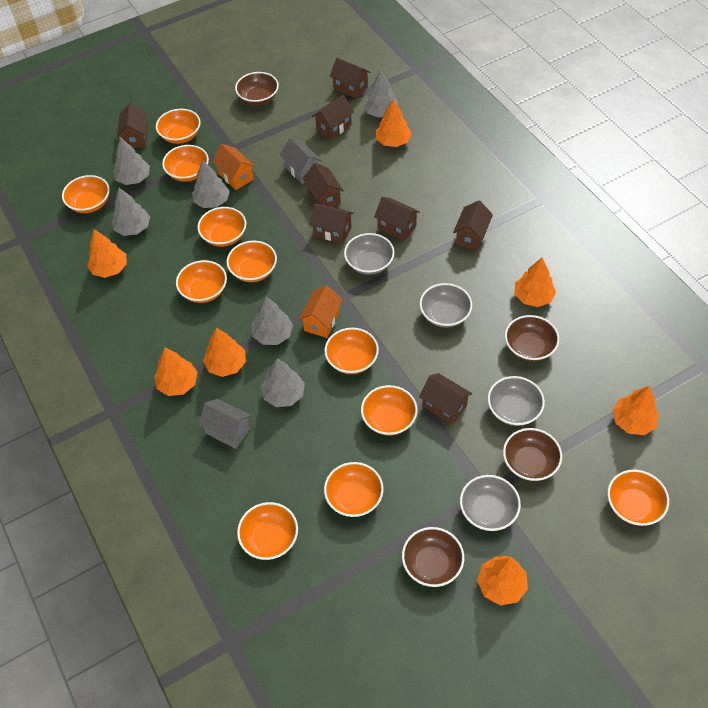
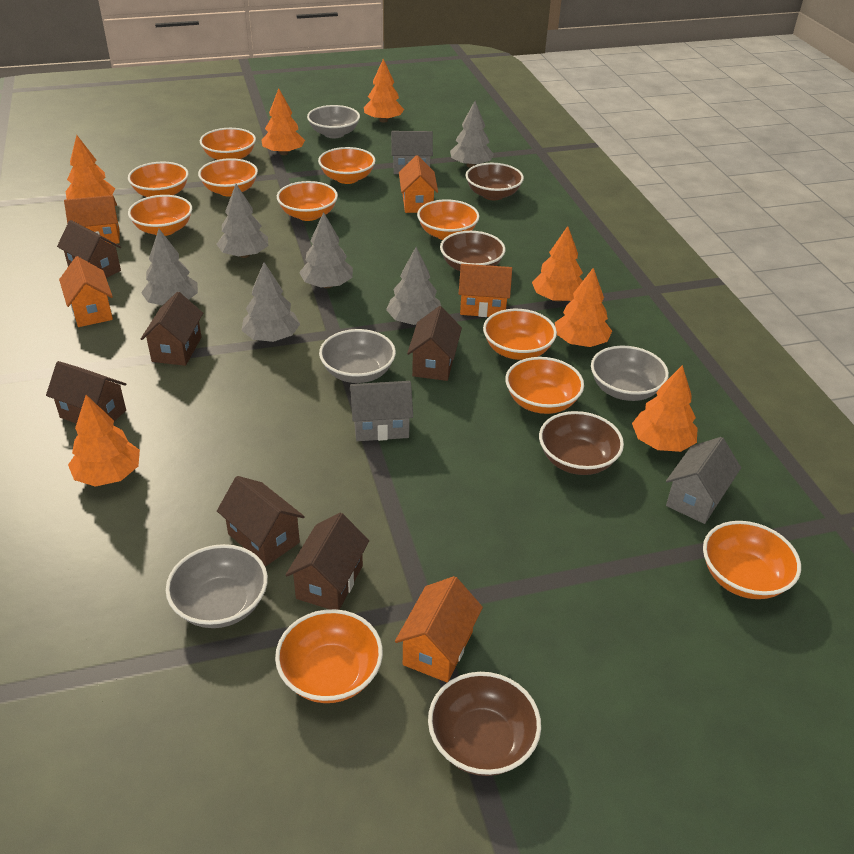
brown house: 8 -> 6
grey house: 2 -> 3
orange house: 2 -> 5

